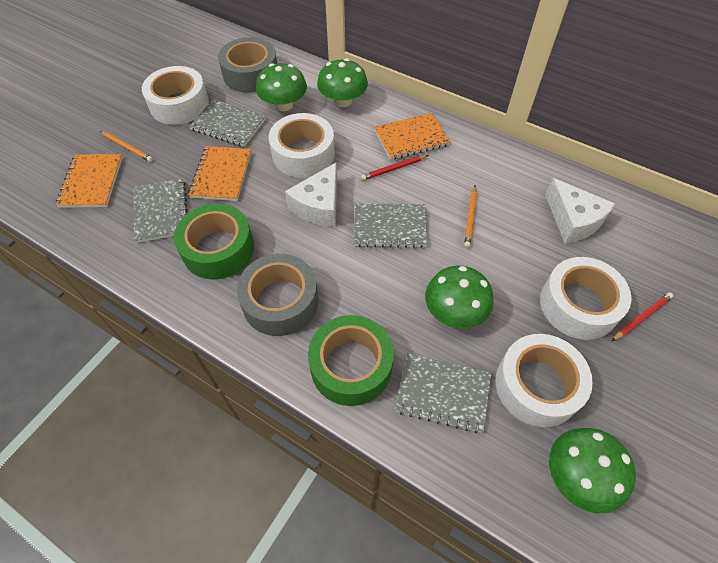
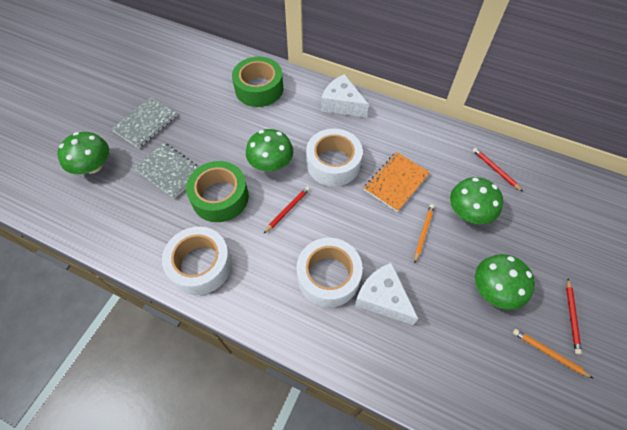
grey notebook: 4 -> 2
grey tape: 2 -> 0
orange notebook: 3 -> 1
red pencil: 2 -> 3
white tape: 4 -> 3

